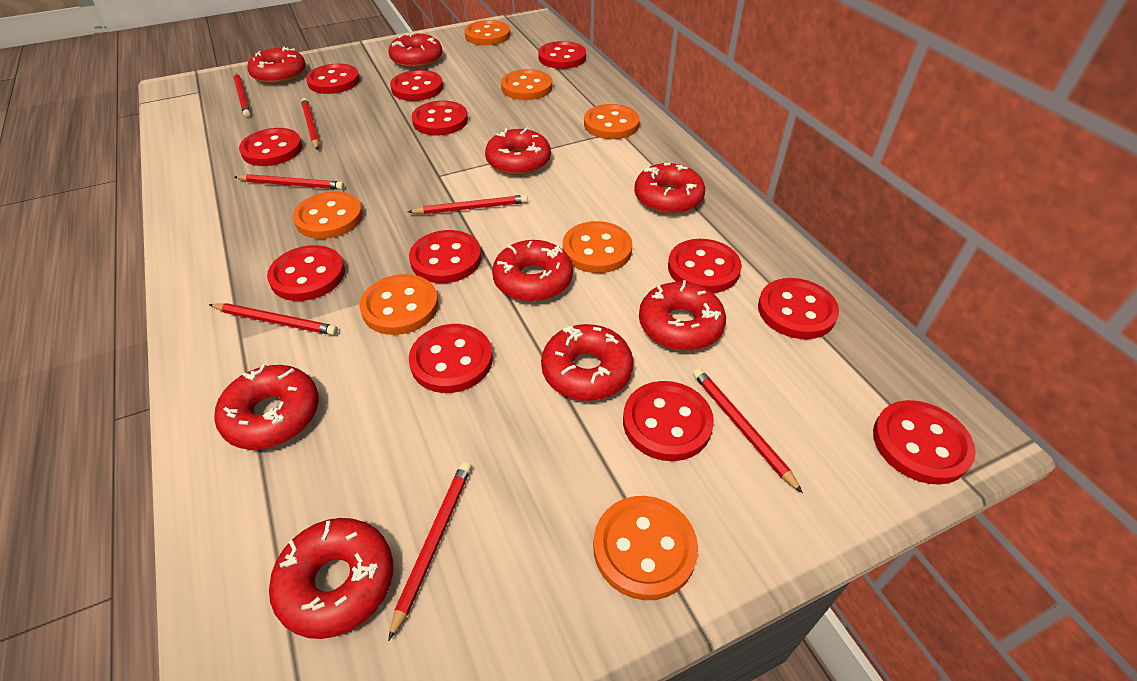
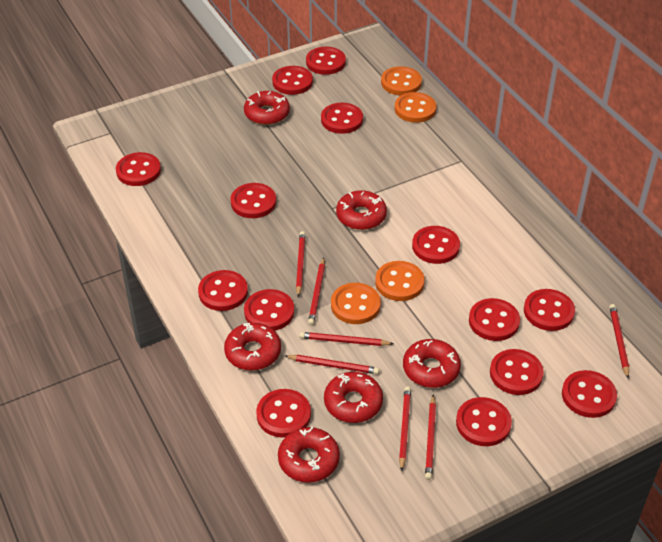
orange button: 7 -> 4
red button: 12 -> 14
red donut: 9 -> 6

